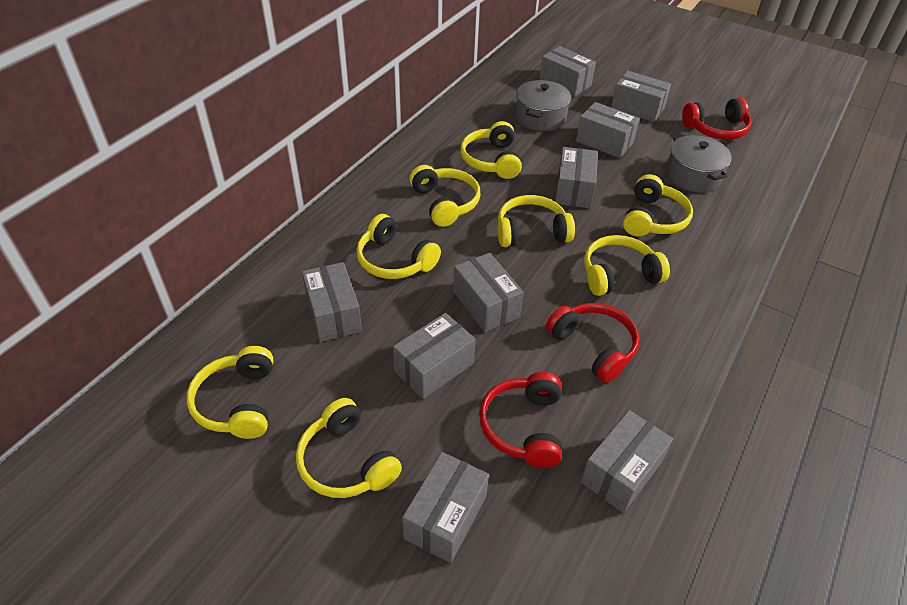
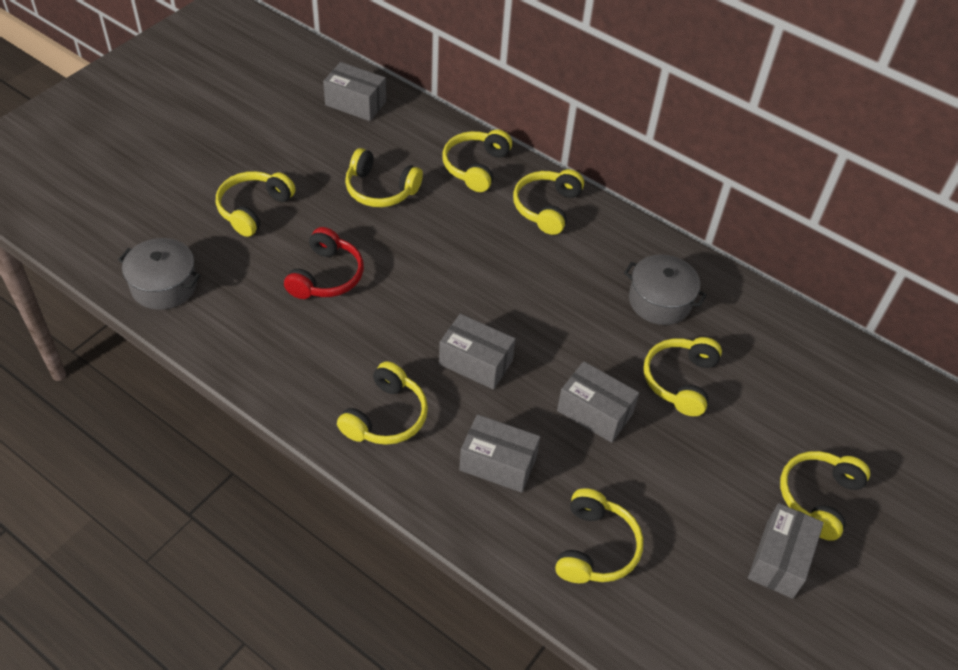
grey box: 9 -> 5
red headphones: 3 -> 1

